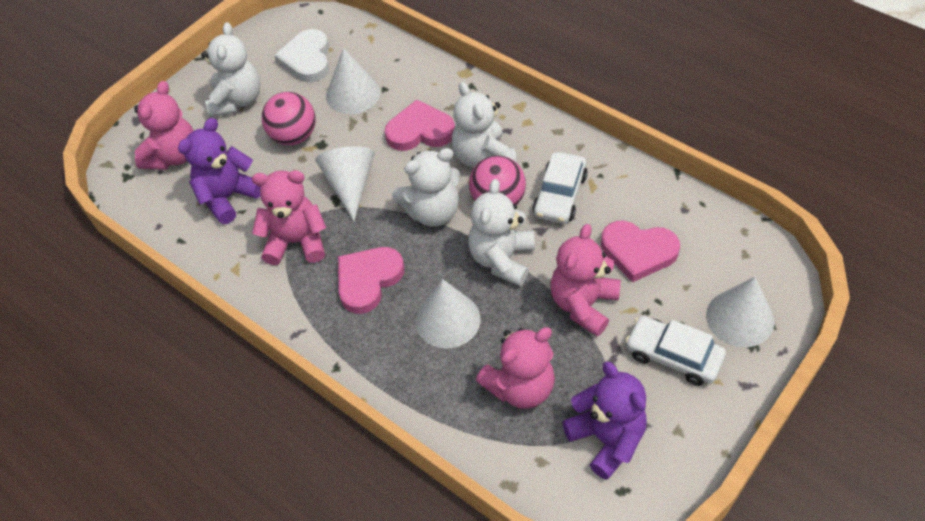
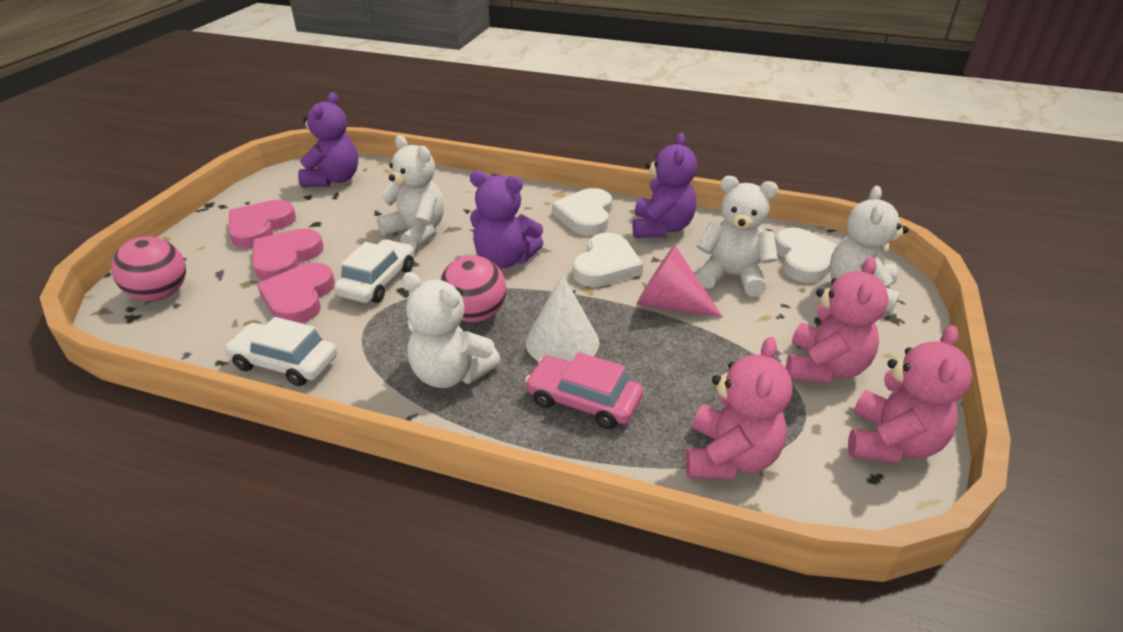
pink car: 0 -> 1
pink cone: 0 -> 1
pink teddy bear: 4 -> 3
purple teddy bear: 2 -> 3
white cone: 4 -> 1
white heart: 1 -> 3

